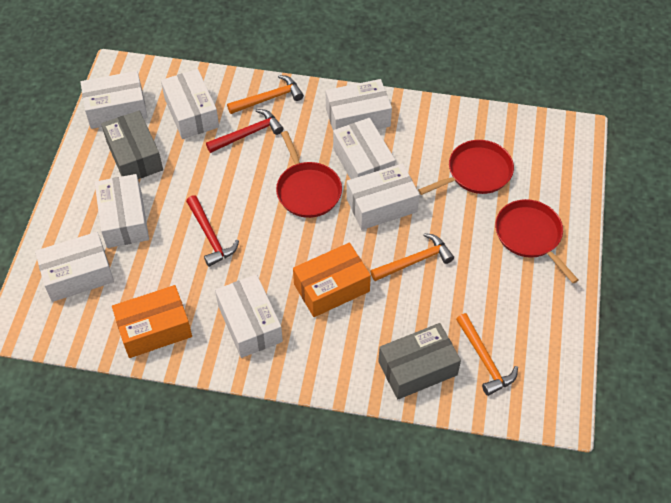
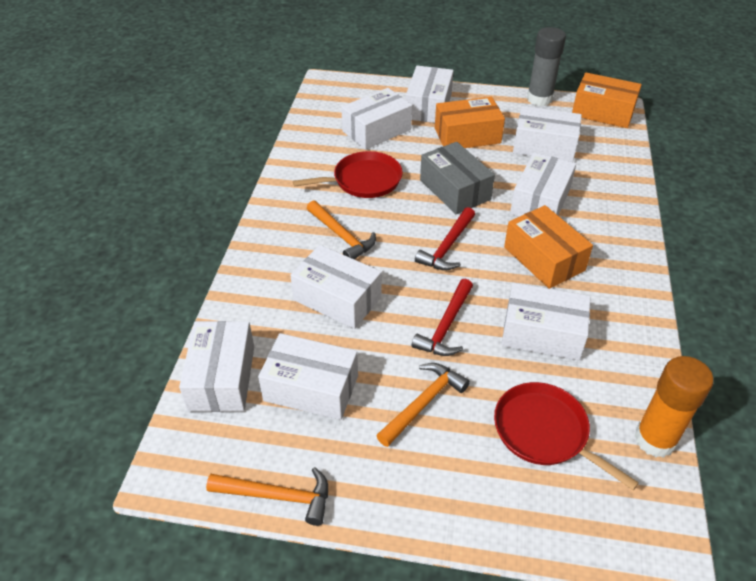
grey box: 2 -> 1
grey glue stick: 0 -> 1
orange box: 2 -> 3
orange glue stick: 0 -> 1
red pan: 3 -> 2

